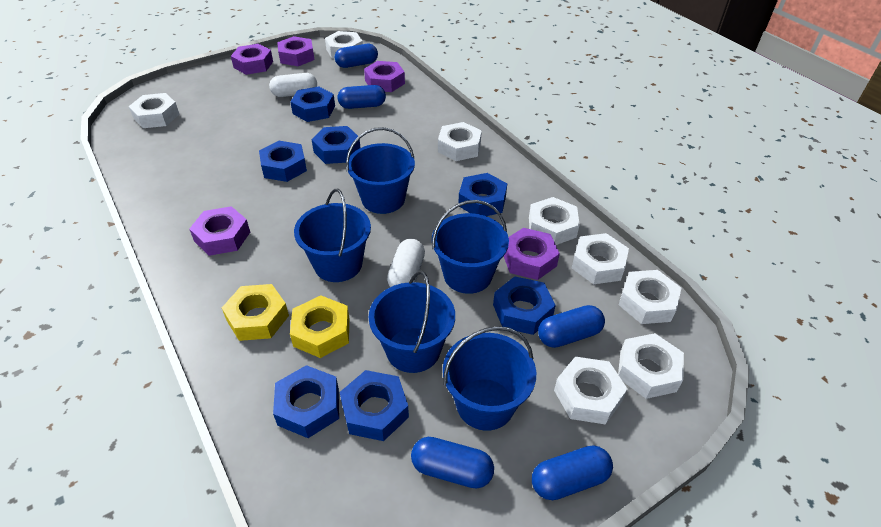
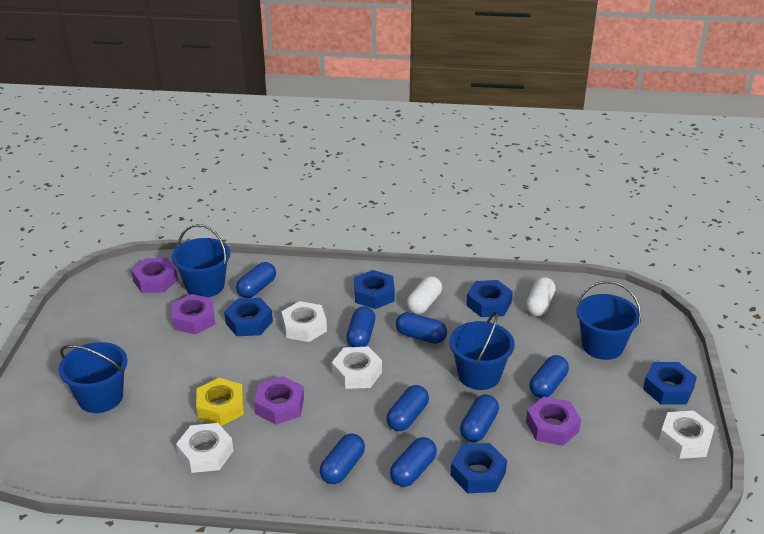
blue bucket: 5 -> 4
blue capsule: 5 -> 8
blue nut: 7 -> 5
purple nut: 5 -> 4
white nut: 8 -> 4
yellow nut: 2 -> 1

